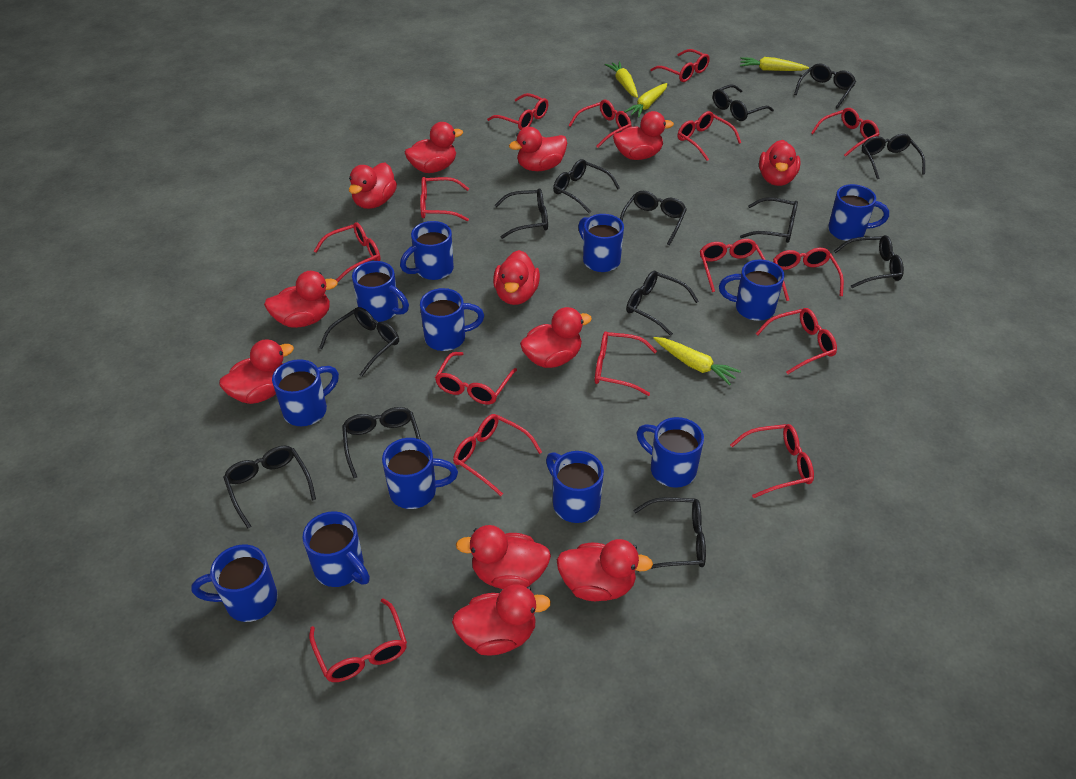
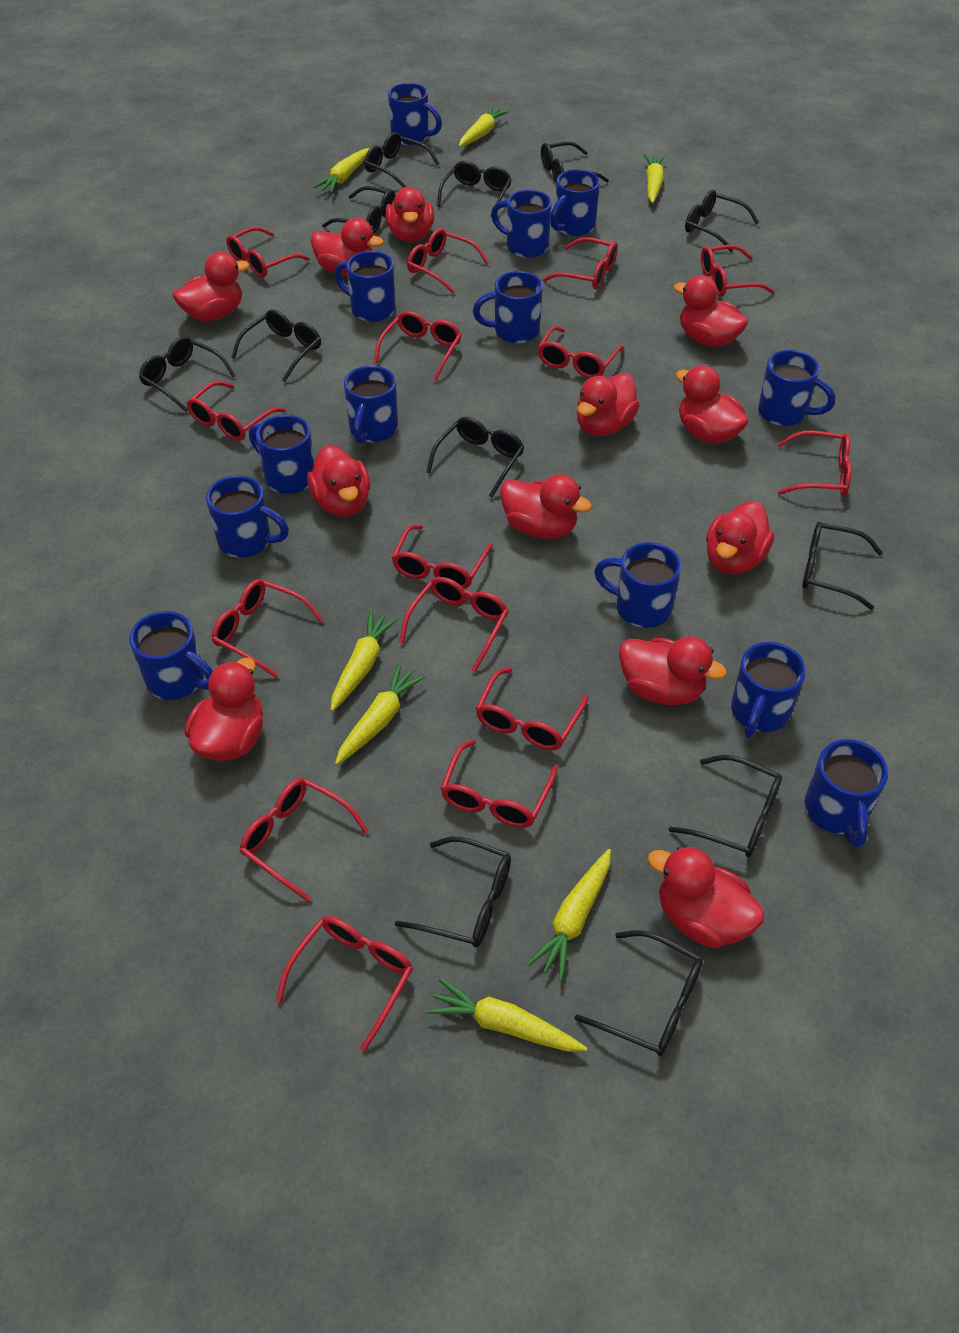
black glasses: 13 -> 12
blue mug: 12 -> 13
yellow carrot: 4 -> 7

